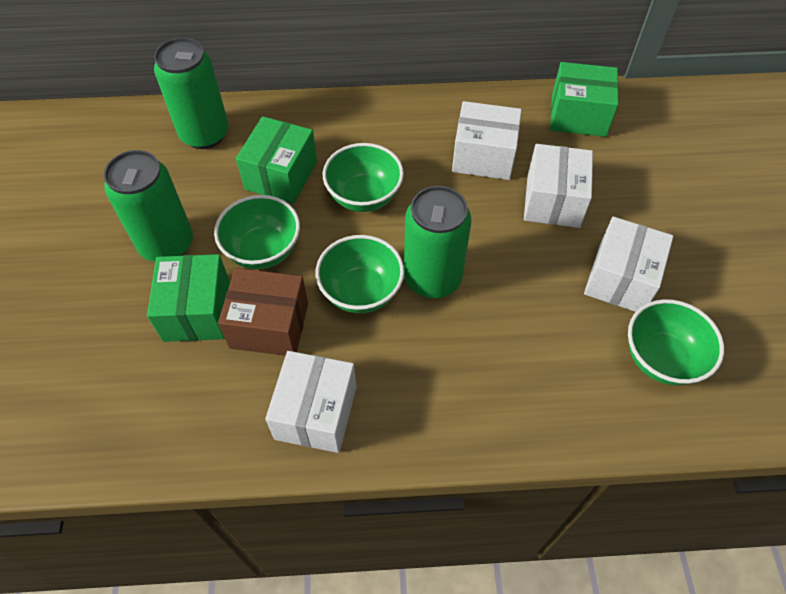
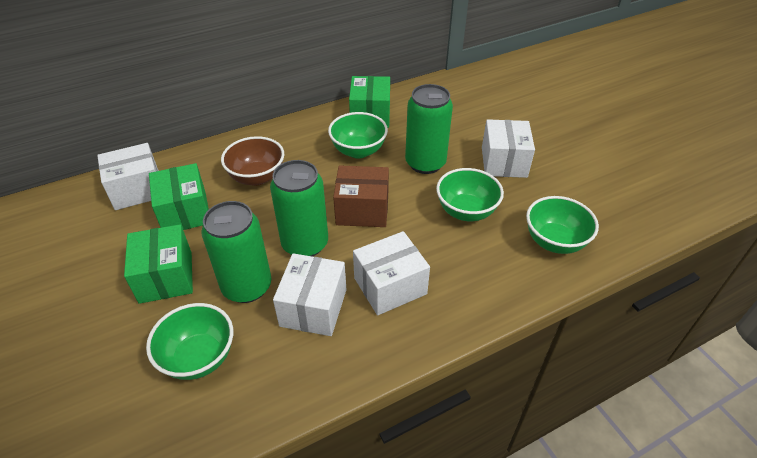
brown bowl: 0 -> 1

